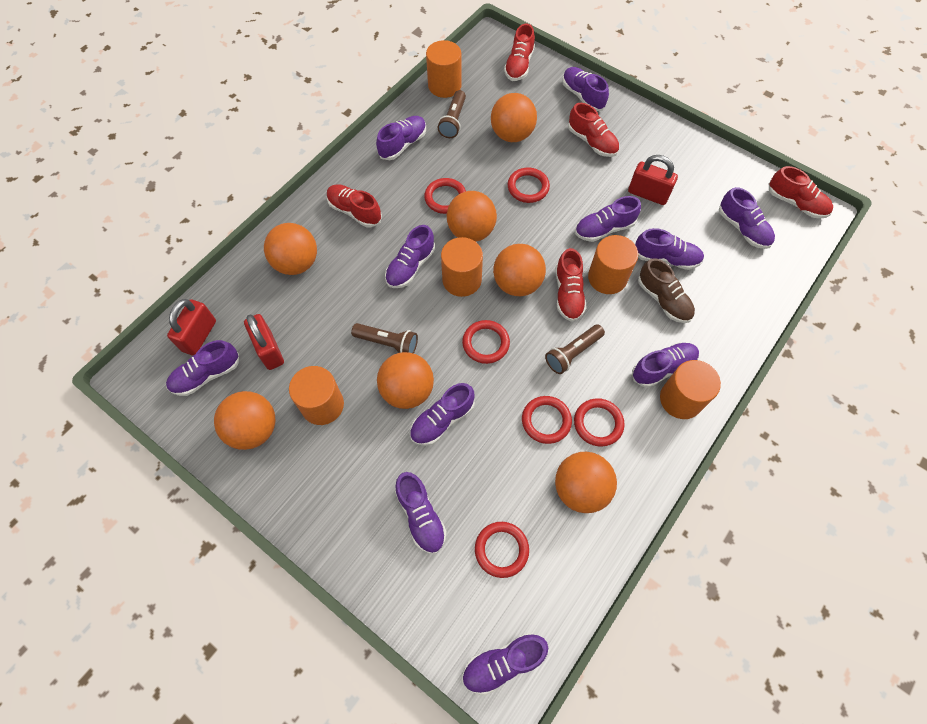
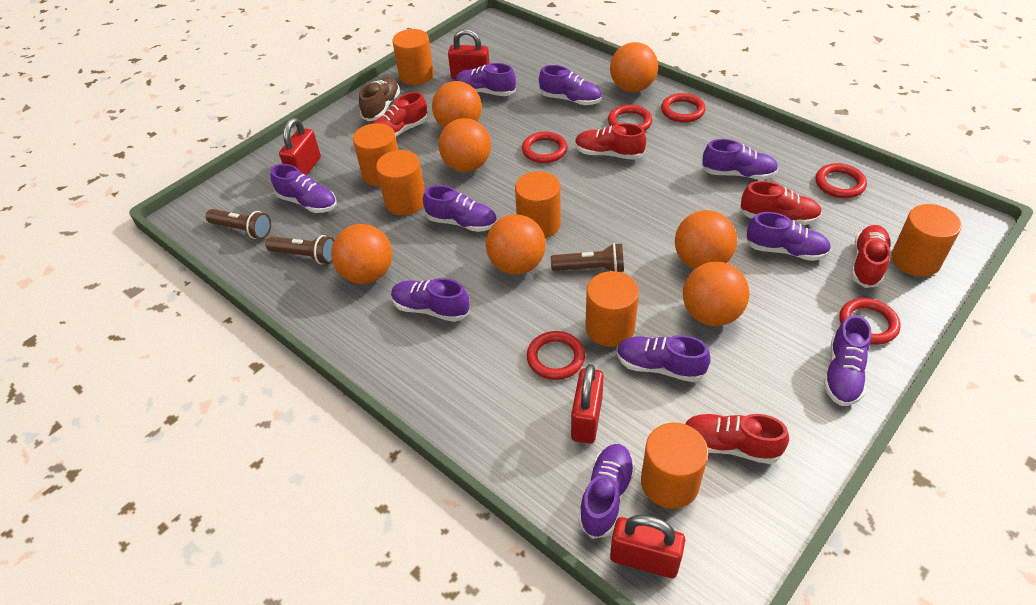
orange cylinder: 5 -> 7
purple shoe: 11 -> 10
red padlock: 3 -> 4

